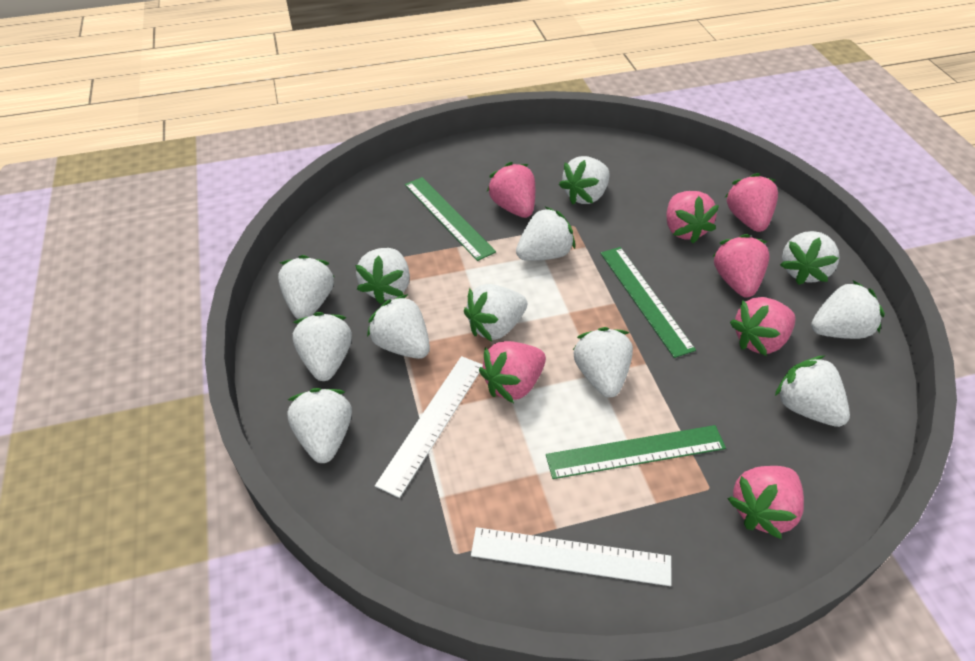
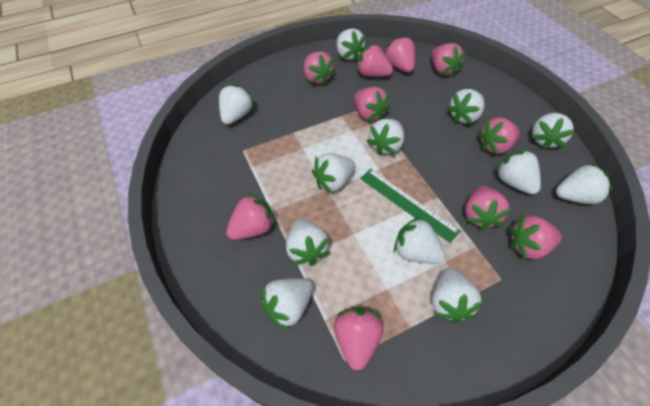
green ruler: 3 -> 1
pink strawberry: 7 -> 10
white ruler: 2 -> 0

